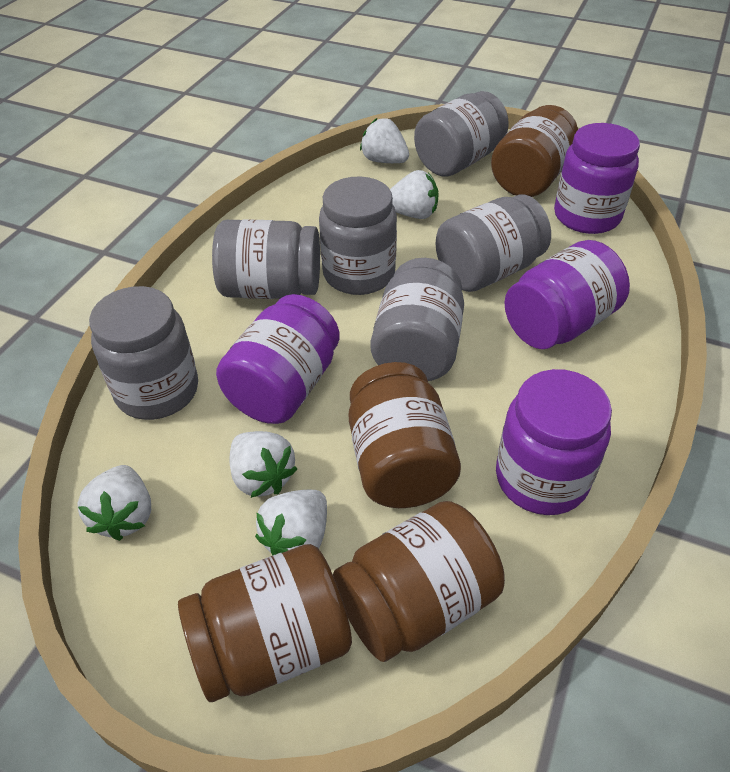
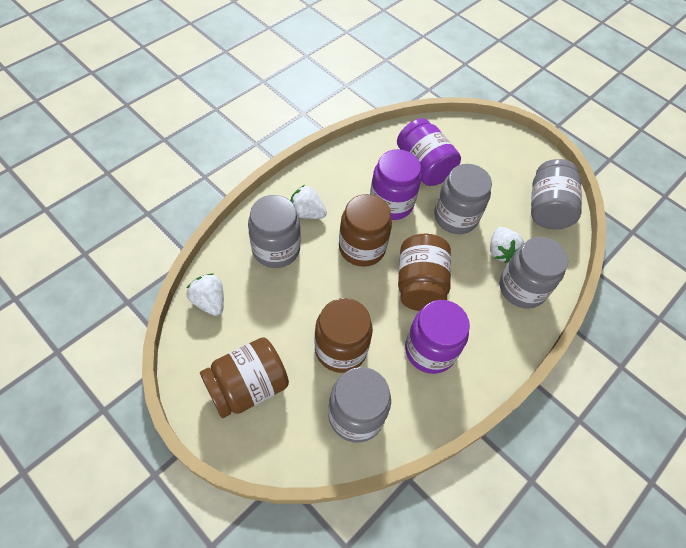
grey jar: 6 -> 5
purple jar: 4 -> 3
white strawberry: 5 -> 3

